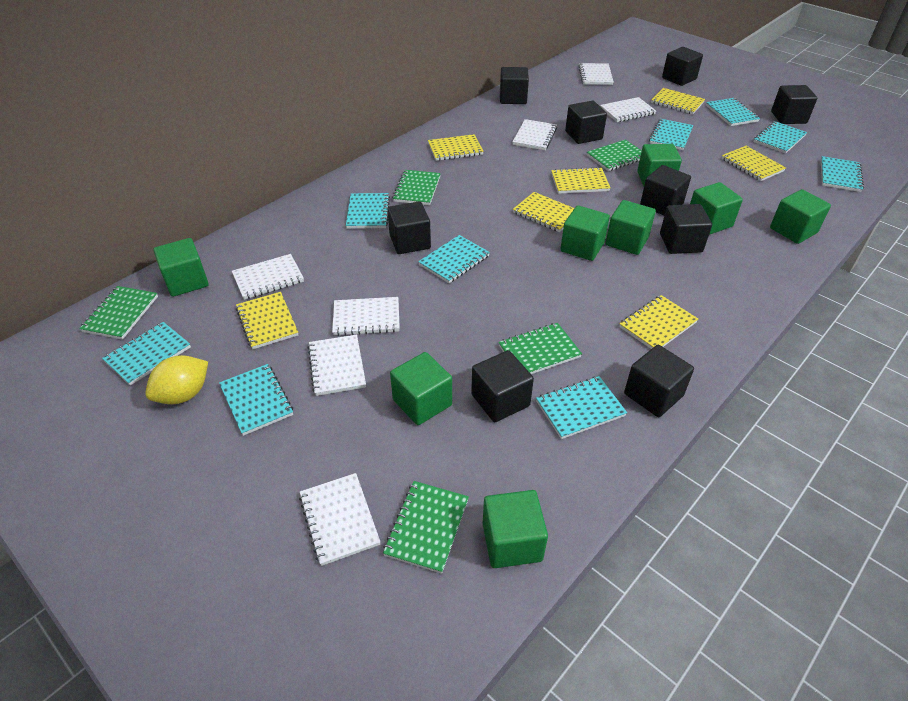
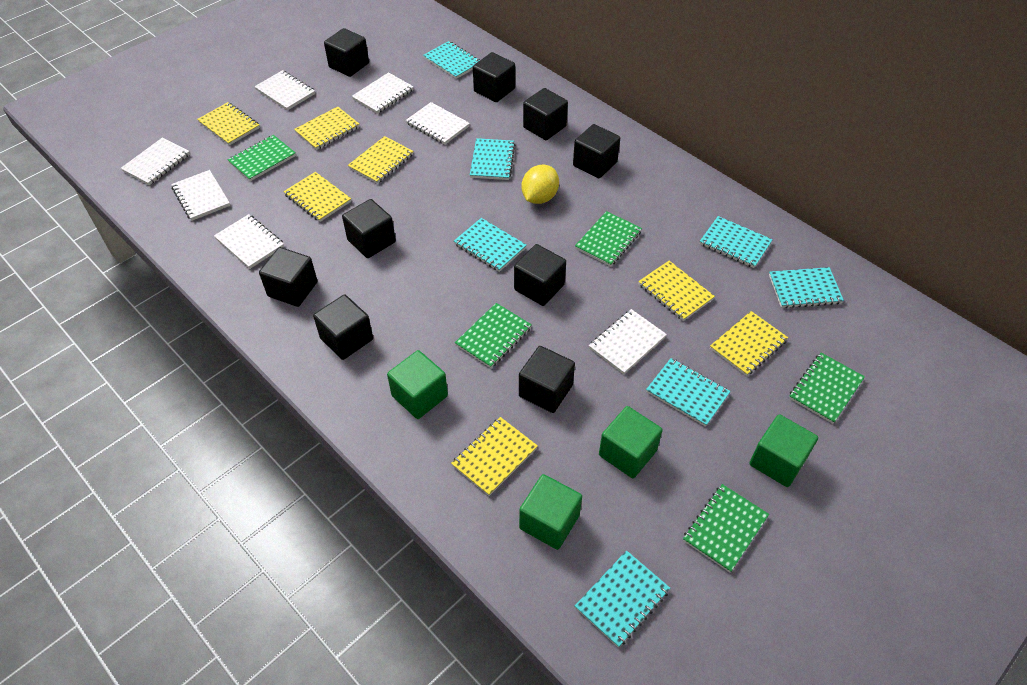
green cube: 8 -> 4
turquoise notebook: 9 -> 7

